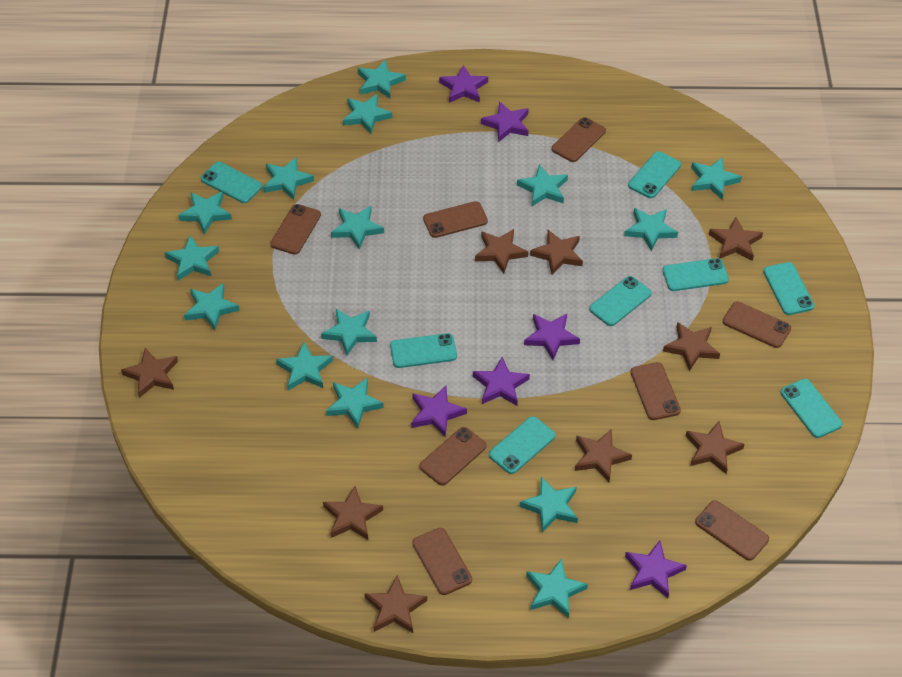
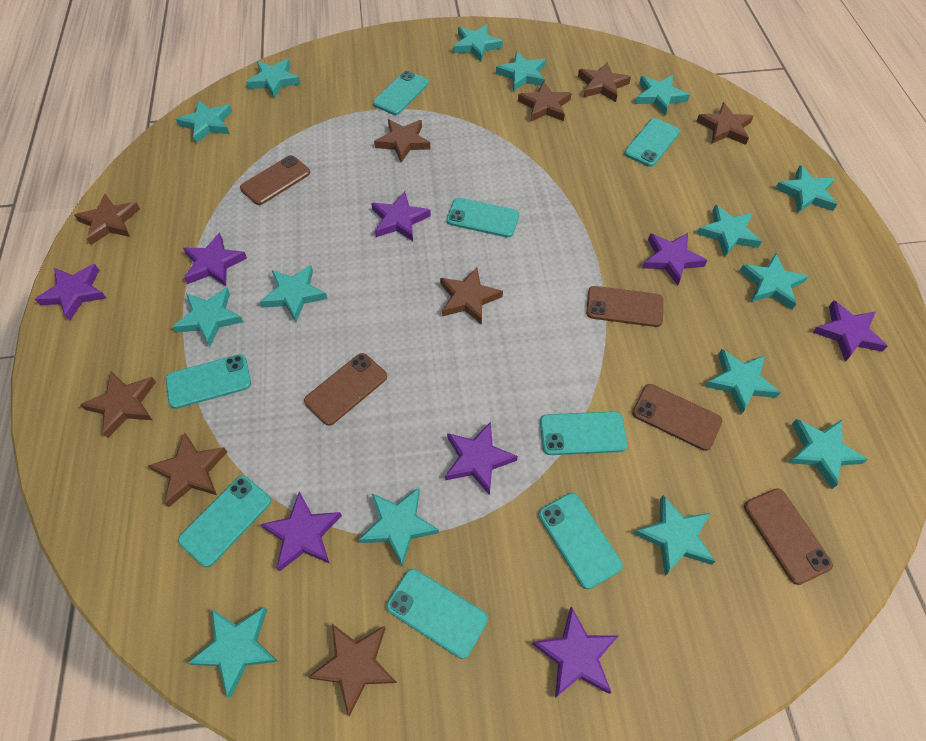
brown phone: 8 -> 5
purple star: 6 -> 8

